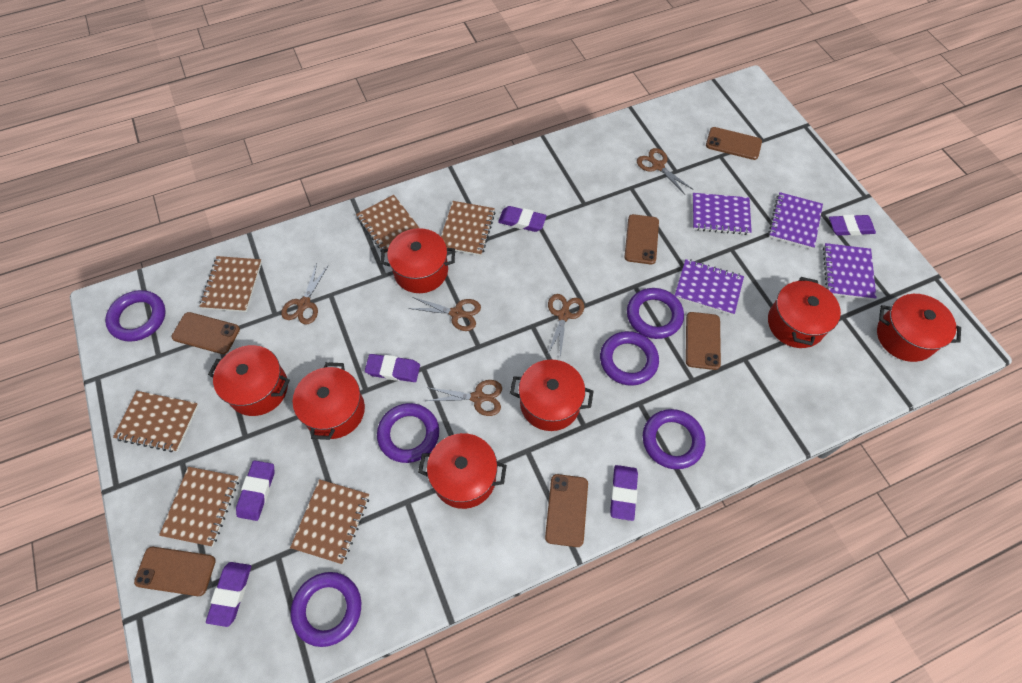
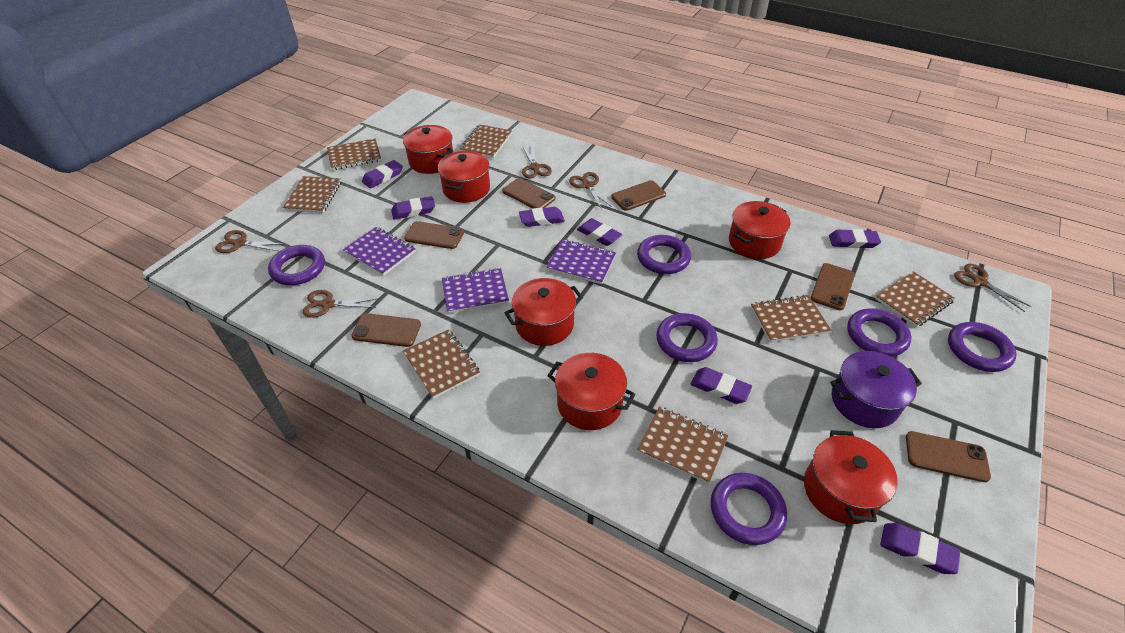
brown notebook: 6 -> 7
purple eraser: 6 -> 7
purple notebook: 4 -> 3
purple pot: 0 -> 1
red pot: 7 -> 6

